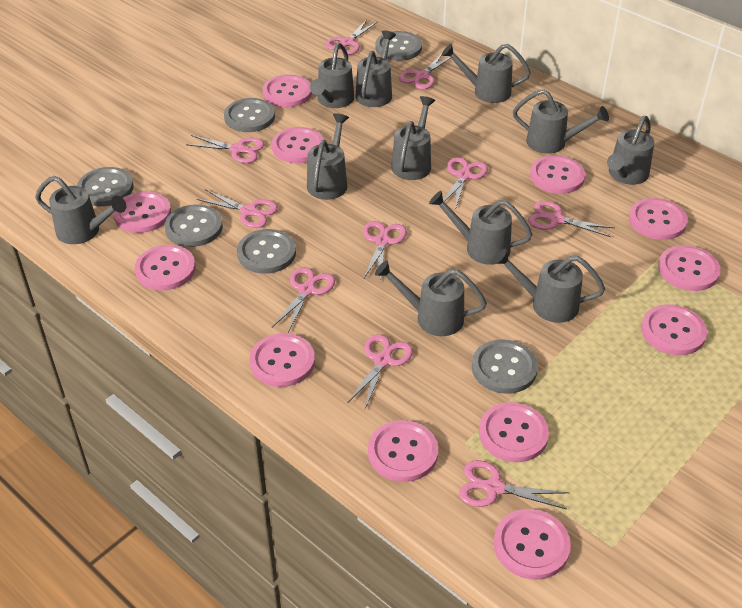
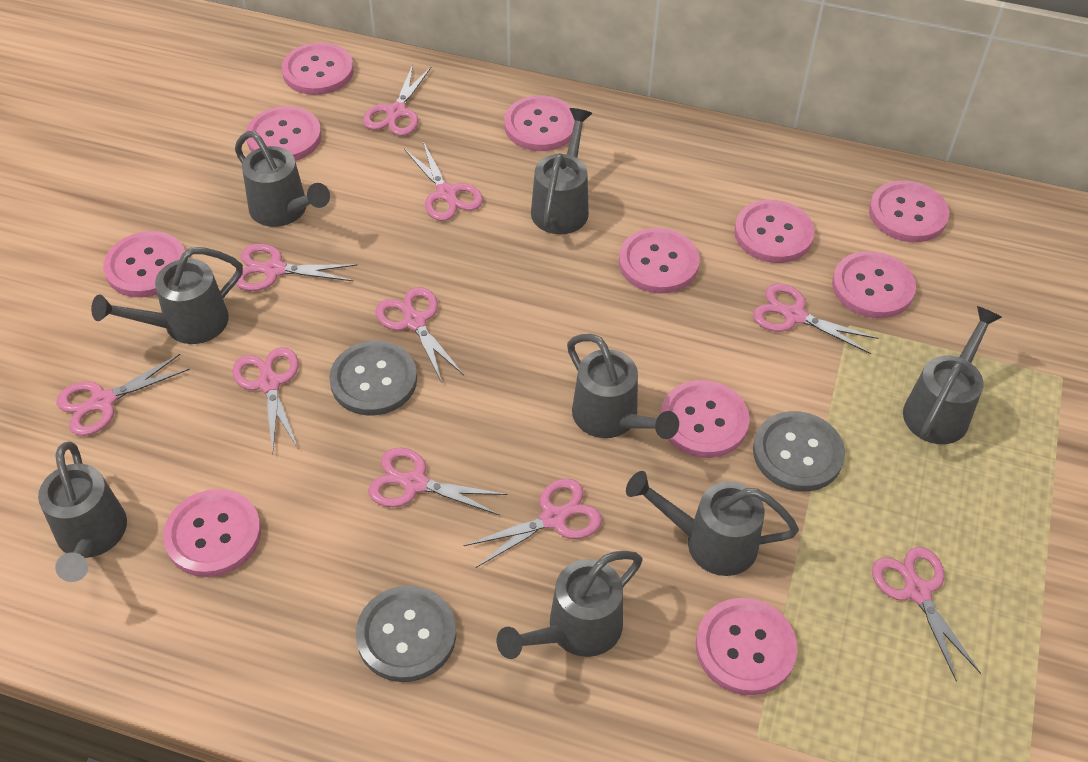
grey button: 6 -> 3
grey watering can: 11 -> 8
pink button: 12 -> 11

